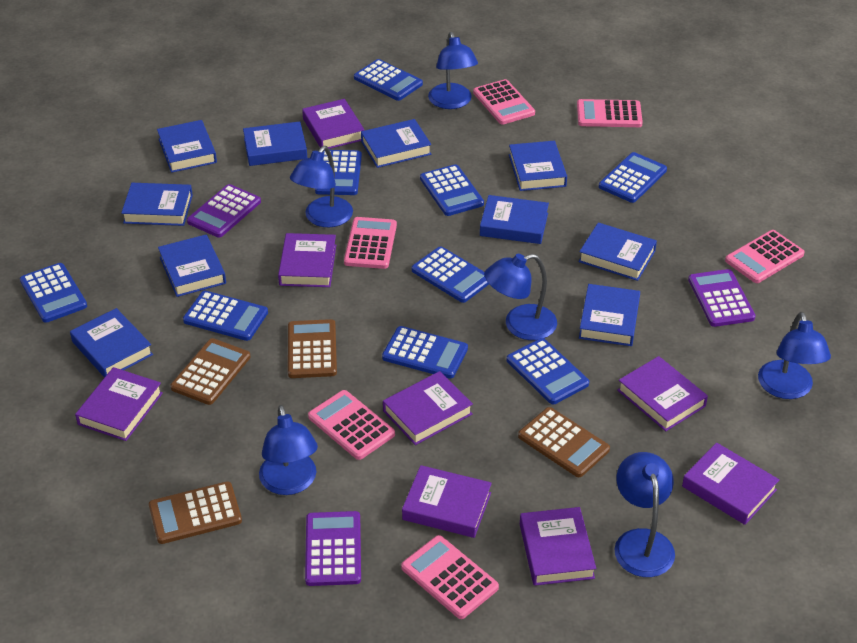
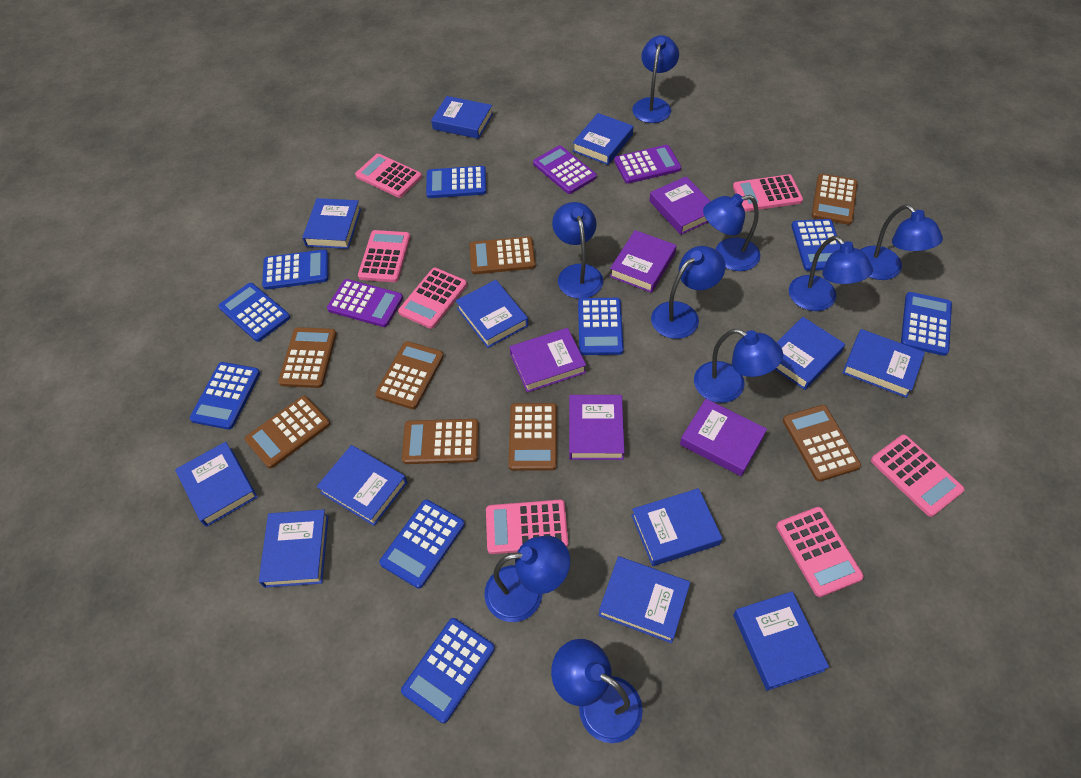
blue book: 10 -> 12
blue lamp: 6 -> 9
brown calculator: 4 -> 8
pink calculator: 6 -> 7
purple book: 8 -> 5

